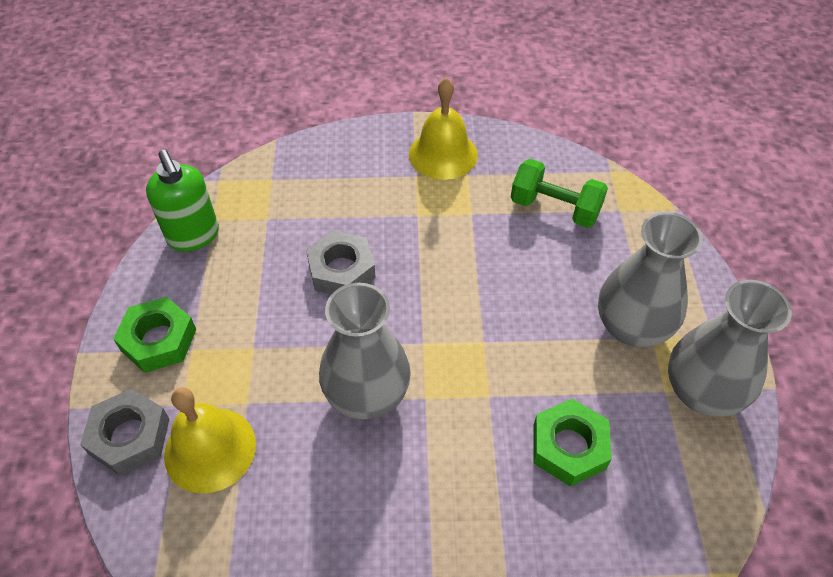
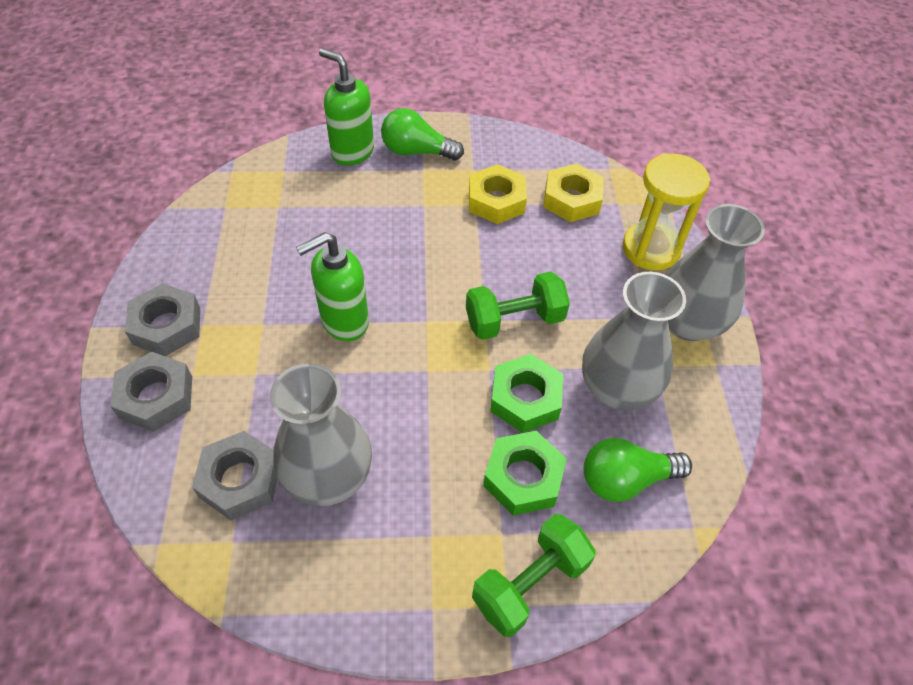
green dumbbell: 1 -> 2
green light bulb: 0 -> 2
green soap dispenser: 1 -> 2
grey nut: 2 -> 3
yellow bell: 2 -> 0
yellow hourglass: 0 -> 1
yellow nut: 0 -> 2

